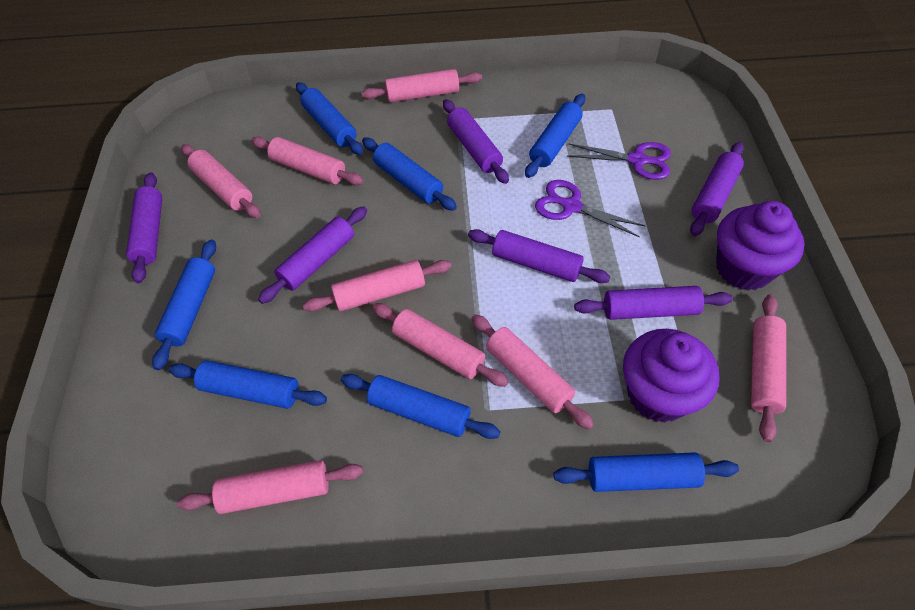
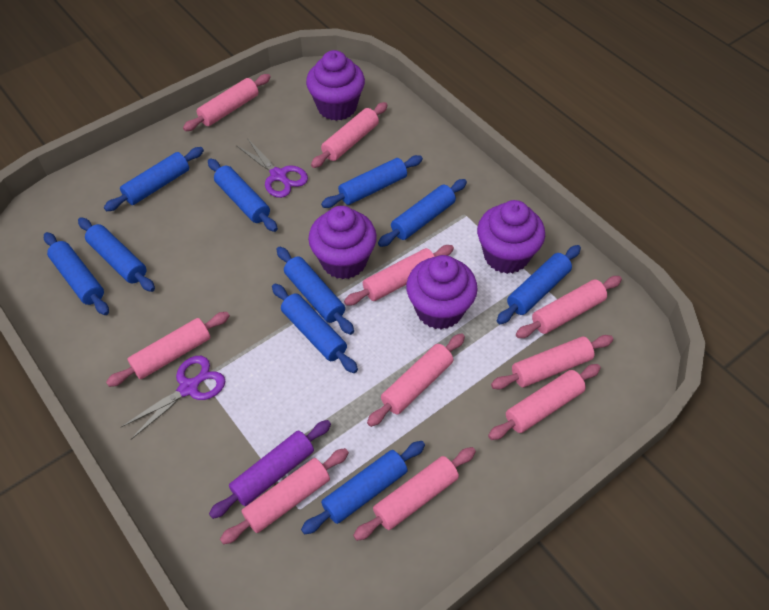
blue rolling pin: 7 -> 10
pink rolling pin: 8 -> 10
purple cupcake: 2 -> 4
purple rolling pin: 6 -> 1

